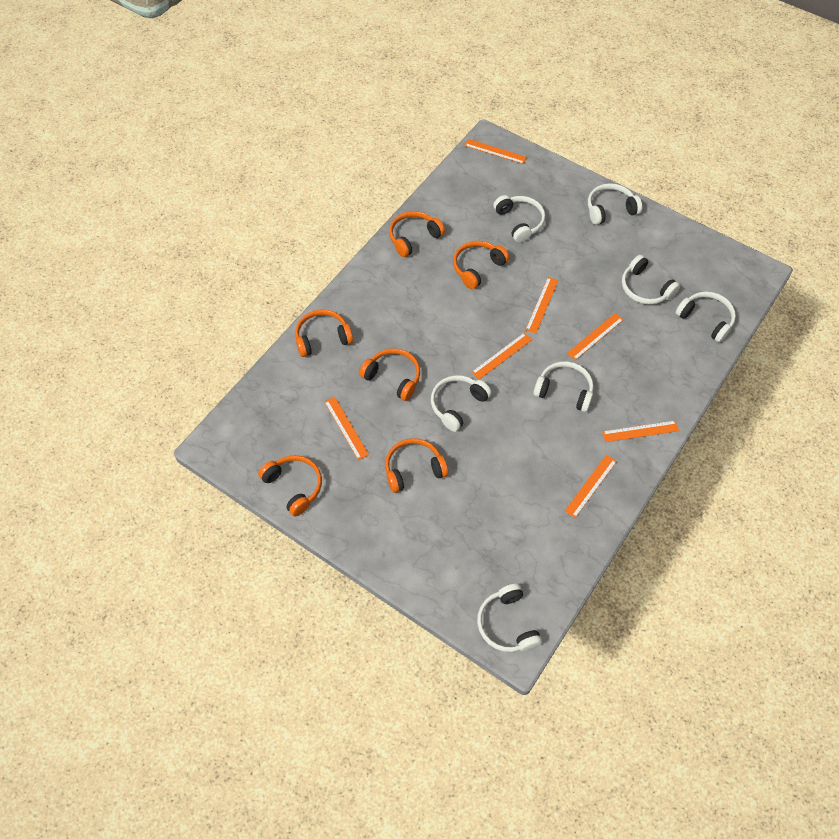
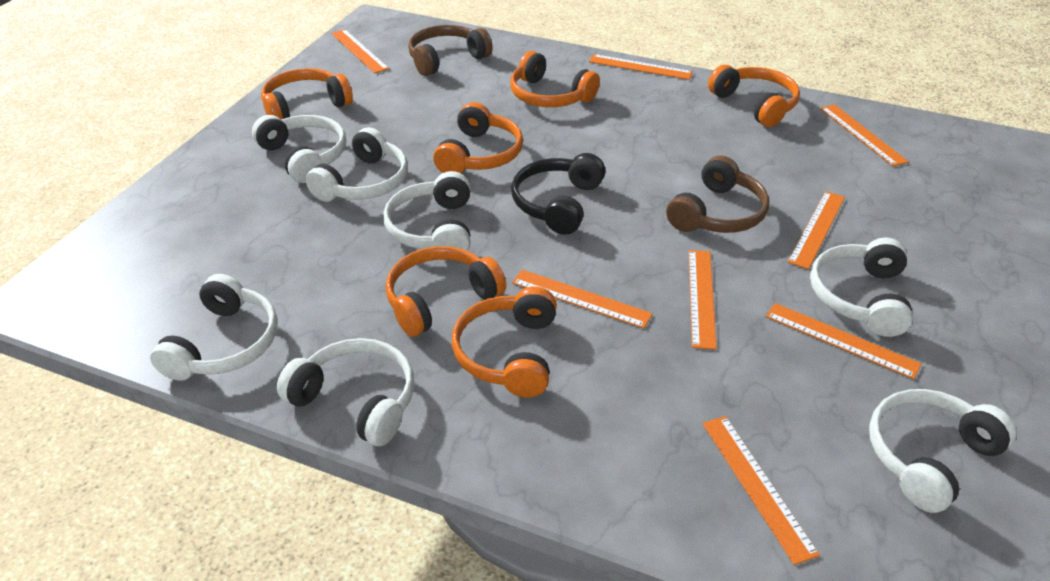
black headphones: 0 -> 1
brown headphones: 0 -> 2
orange ruler: 7 -> 8

